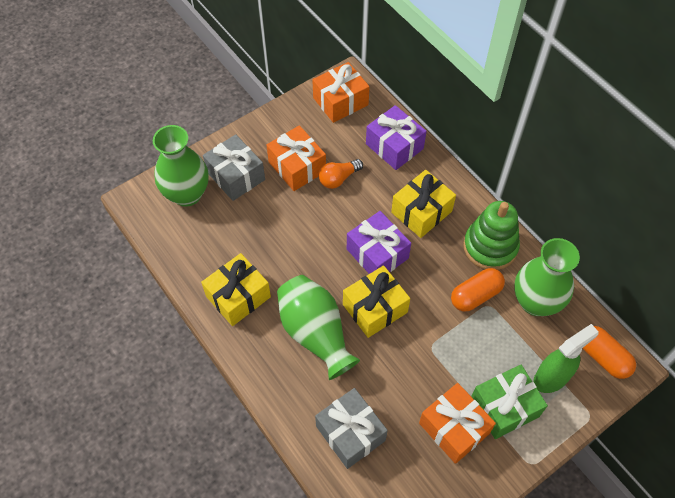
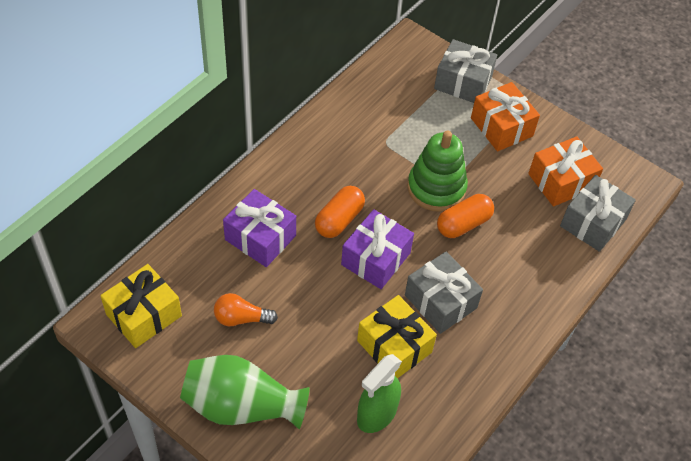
green gift: 1 -> 0
green vase: 3 -> 1
grey gift: 2 -> 3
orange gift: 3 -> 2
yellow gift: 3 -> 2

